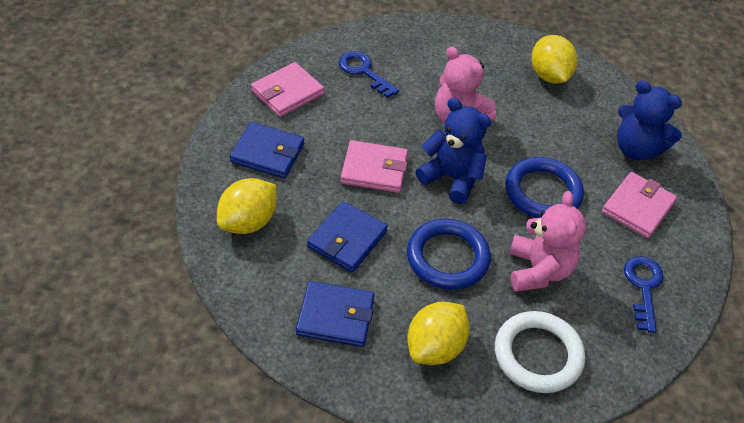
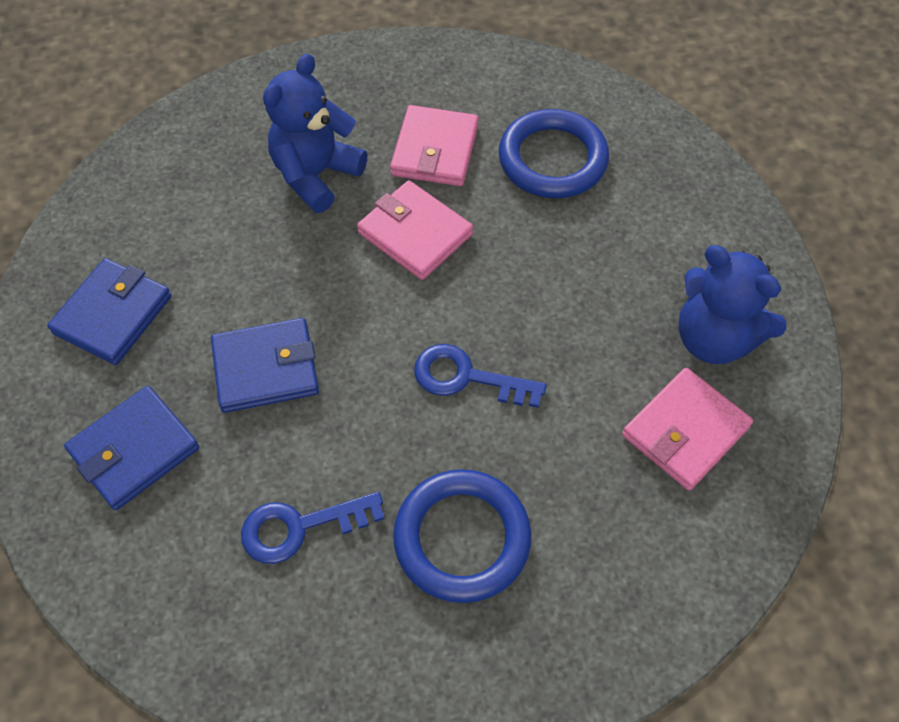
pink teddy bear: 2 -> 0
white ring: 1 -> 0
yellow lemon: 3 -> 0

